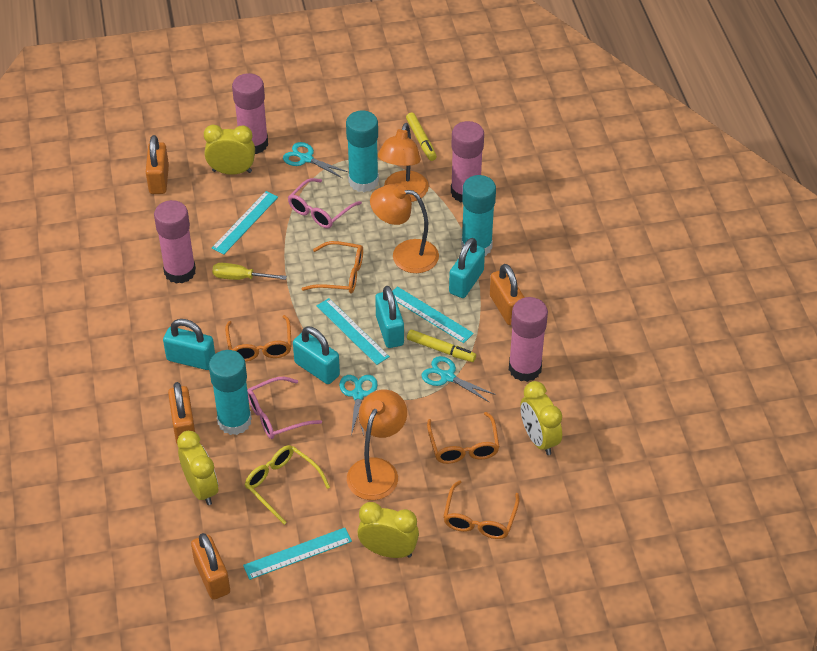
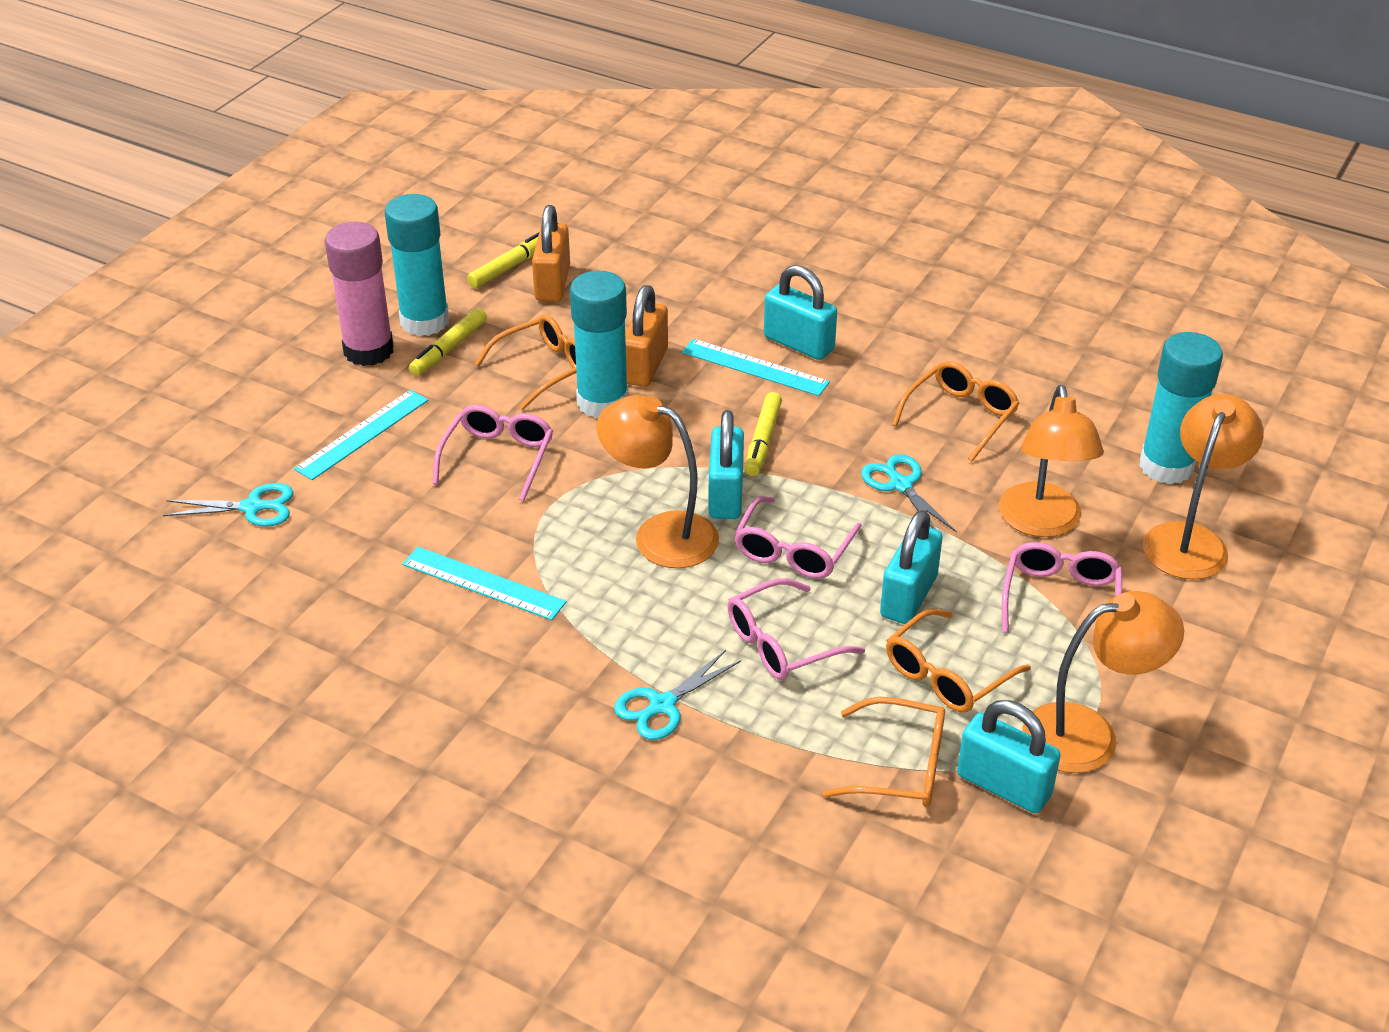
orange lamp: 3 -> 4
orange padlock: 4 -> 2
pink glasses: 2 -> 4
pink glue stick: 4 -> 1
turquoise ruler: 4 -> 3
yellow clock: 4 -> 0
yellow glasses: 1 -> 0
yellow marker: 2 -> 3
yellow screwdriver: 1 -> 0

